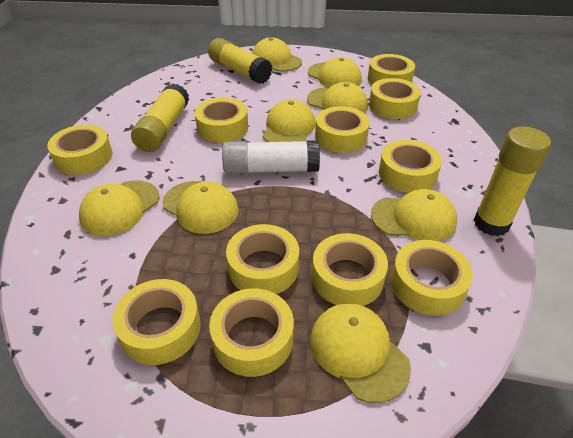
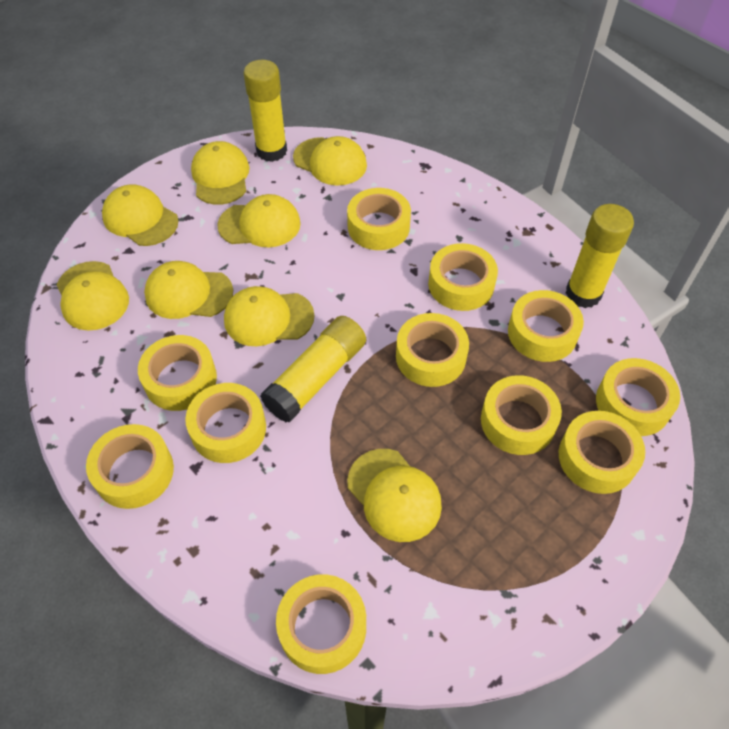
white glue stick: 1 -> 0

